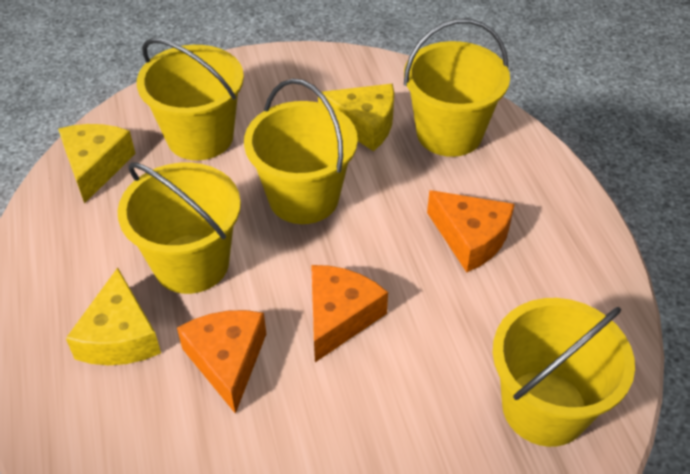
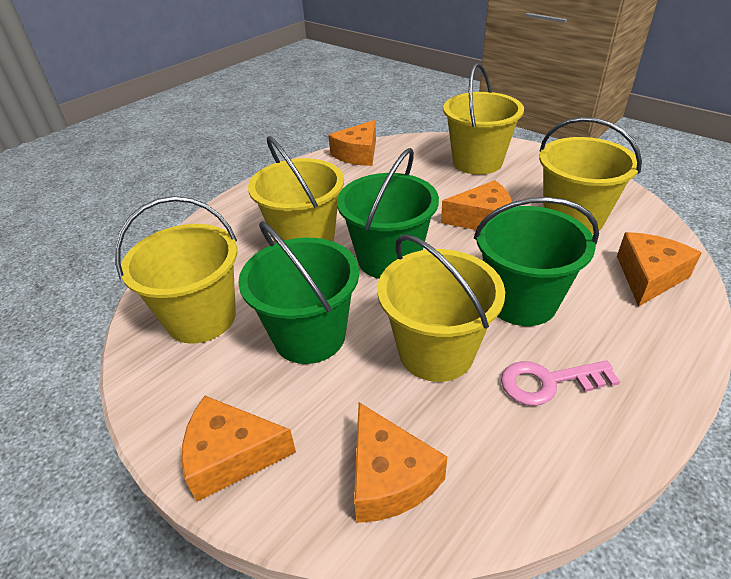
green bucket: 0 -> 3
orange cheese: 3 -> 5
pink key: 0 -> 1
yellow cheese: 3 -> 0

